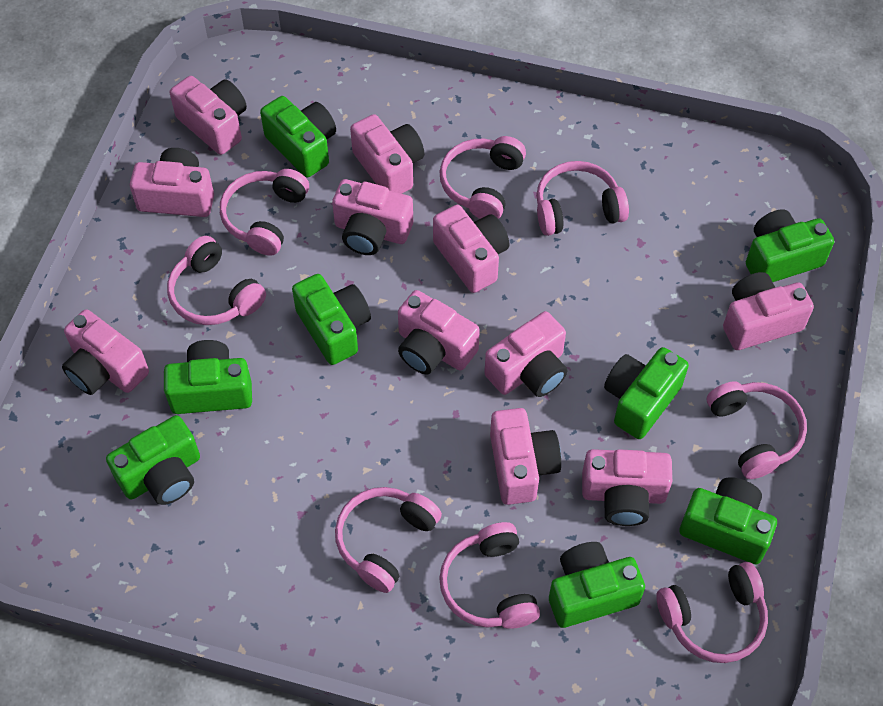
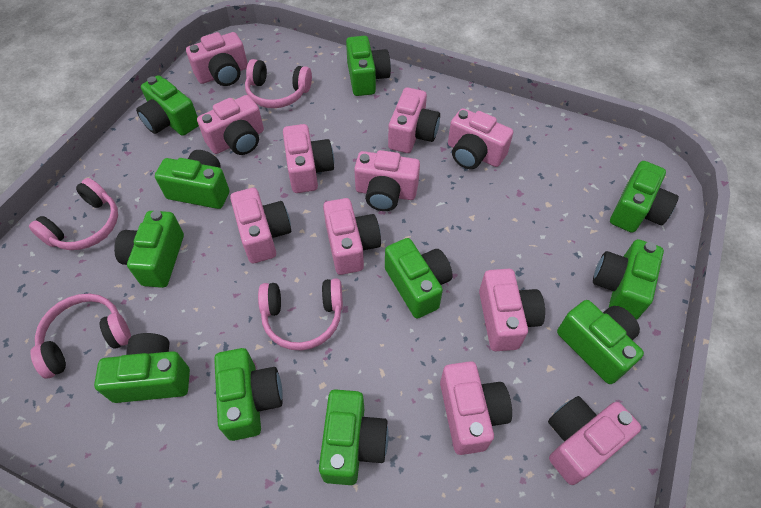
green camera: 8 -> 11
pink headphones: 8 -> 4

